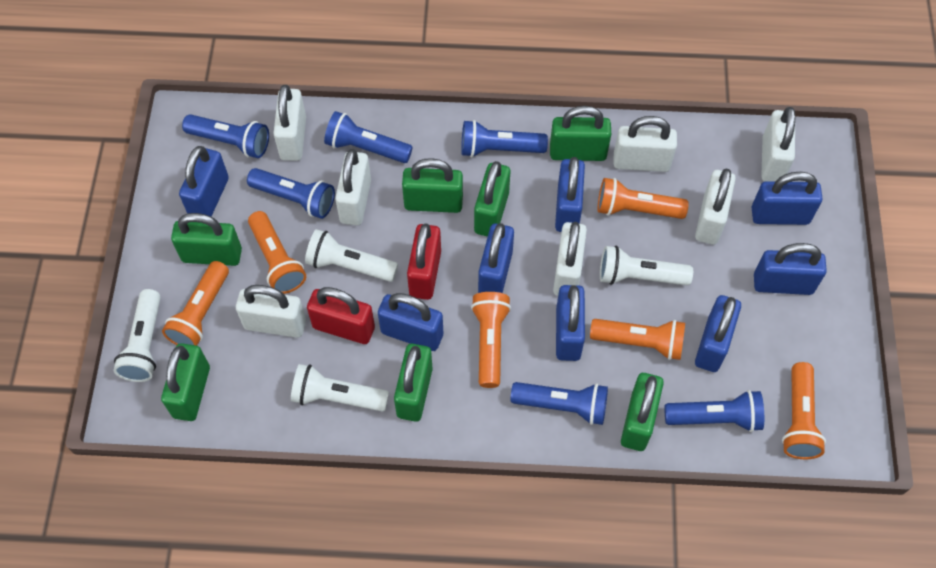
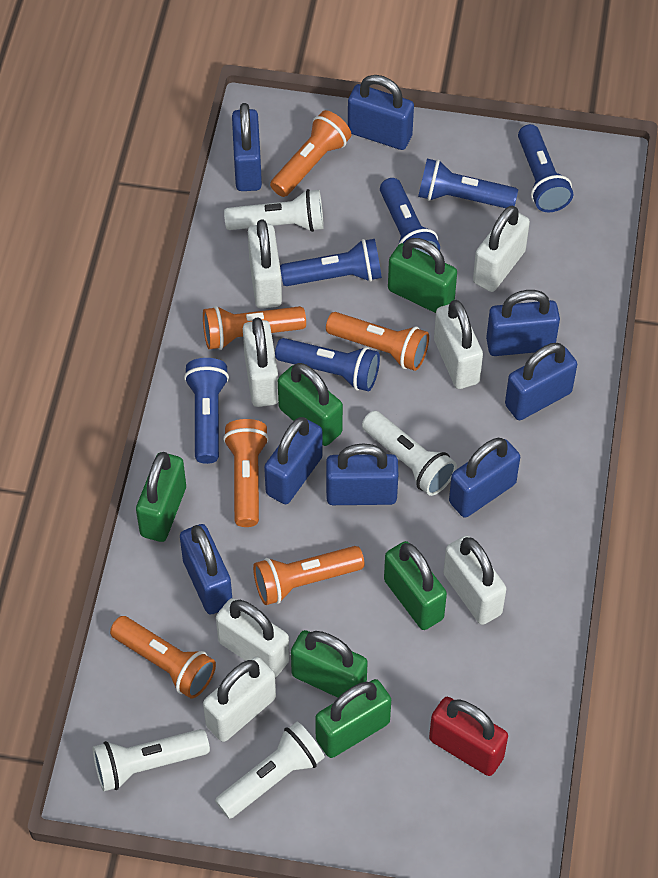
green padlock: 7 -> 6
red padlock: 2 -> 1

